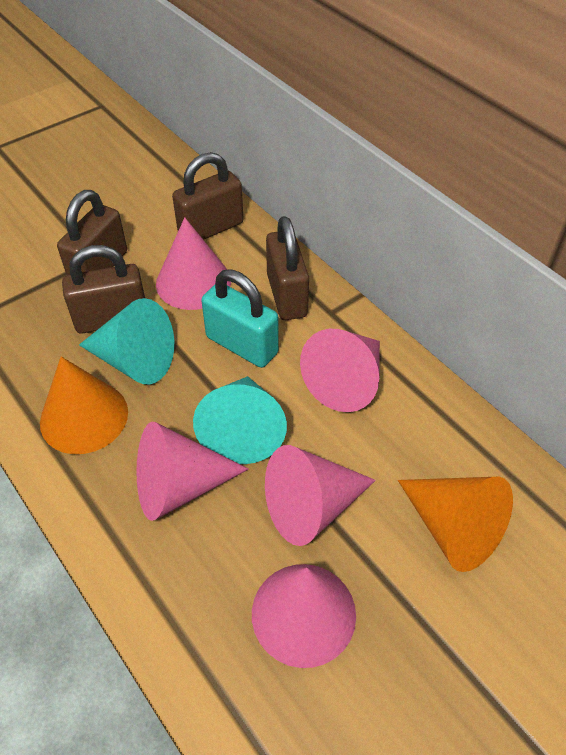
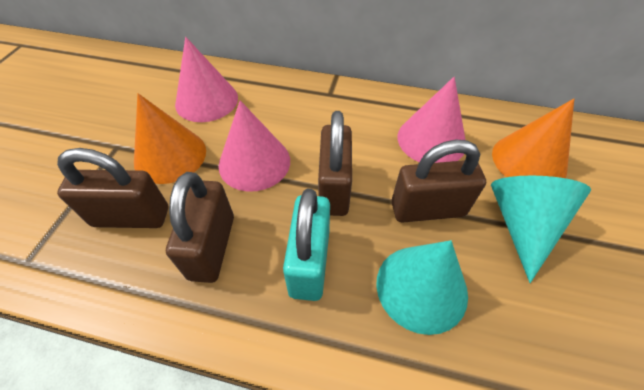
pink cone: 5 -> 3

